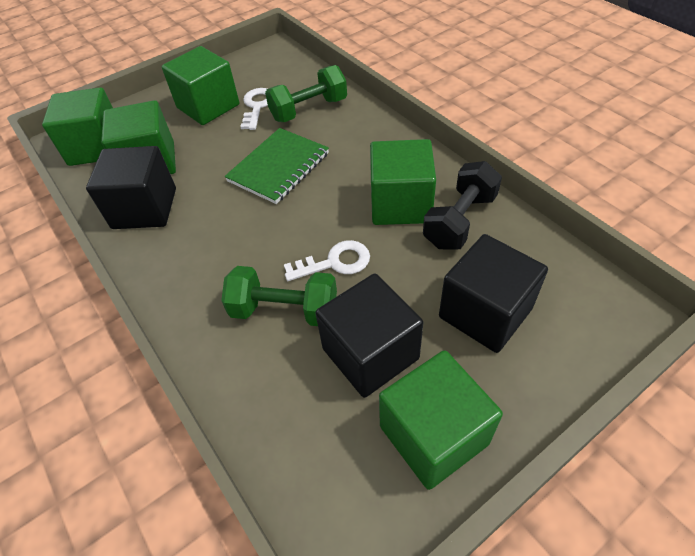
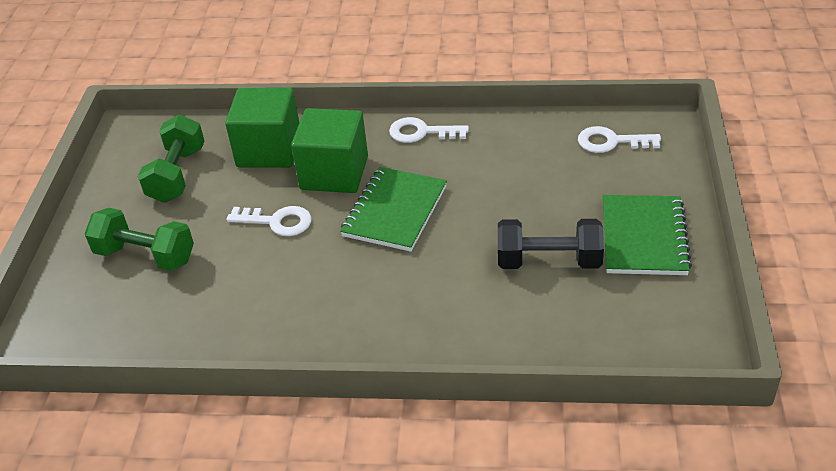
black cube: 3 -> 0
green cube: 5 -> 2
green notebook: 1 -> 2
white key: 2 -> 3

